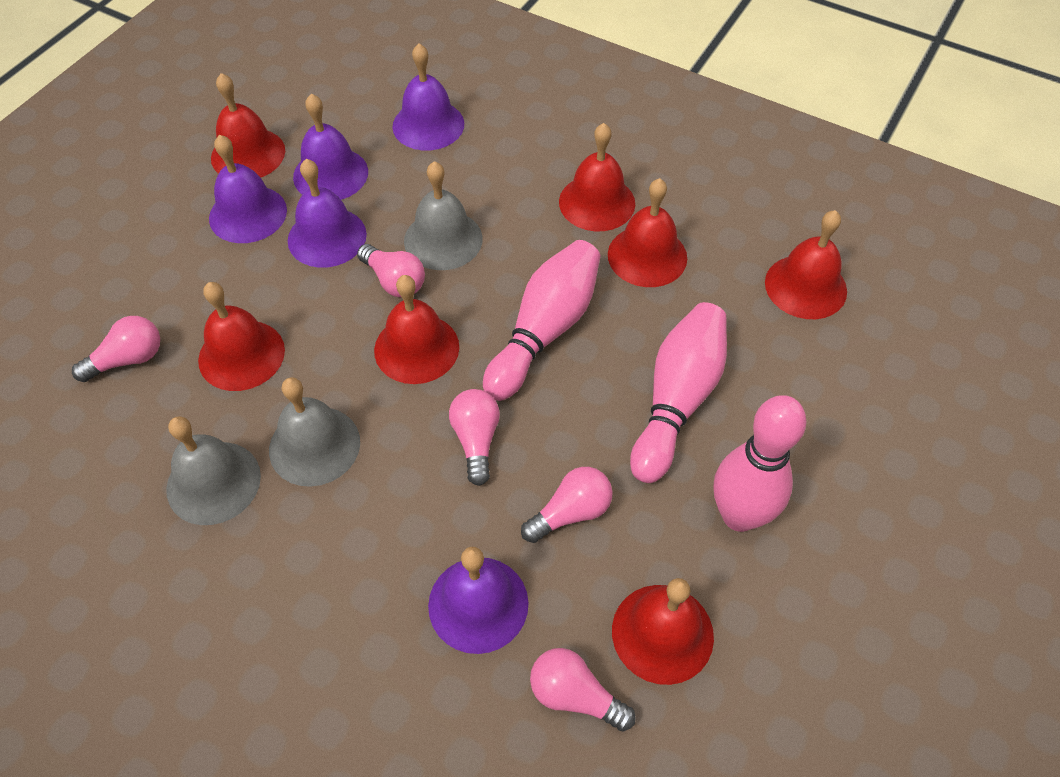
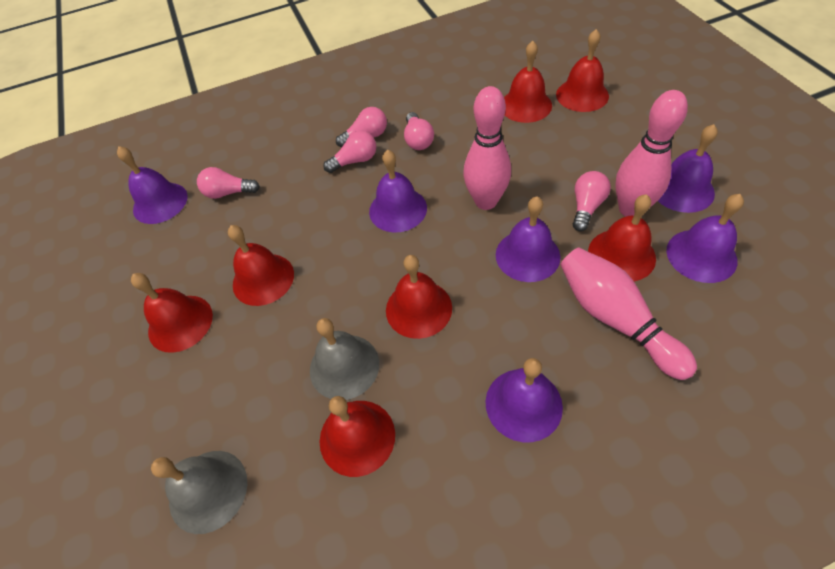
grey bell: 3 -> 2
purple bell: 5 -> 6

